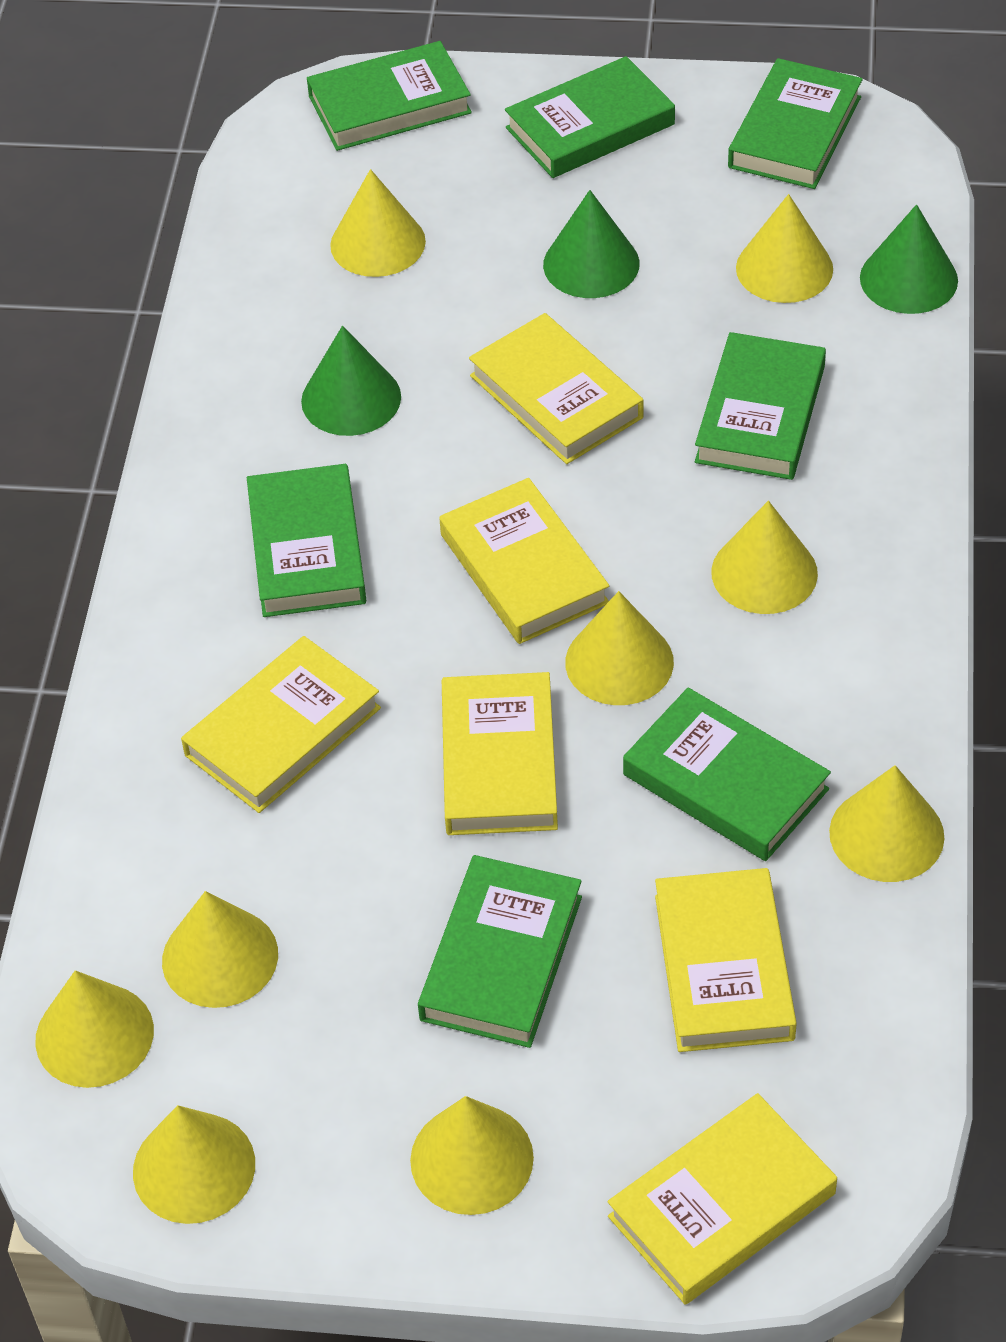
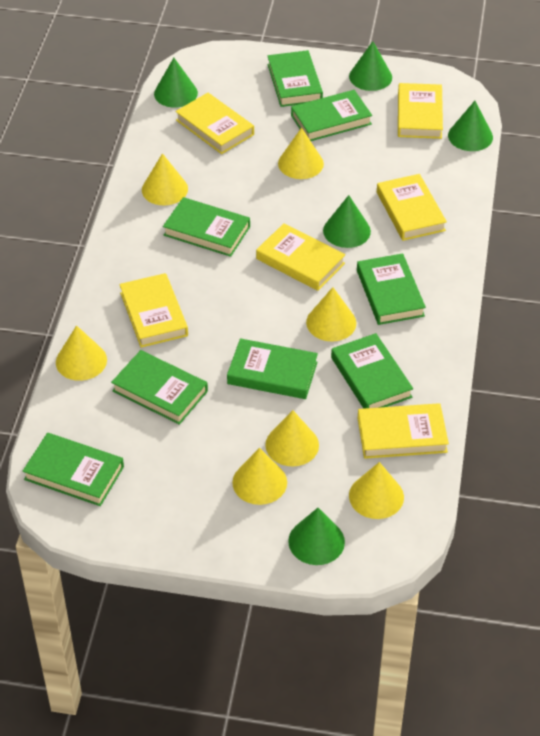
green book: 7 -> 8
green cone: 3 -> 5
yellow cone: 9 -> 7

